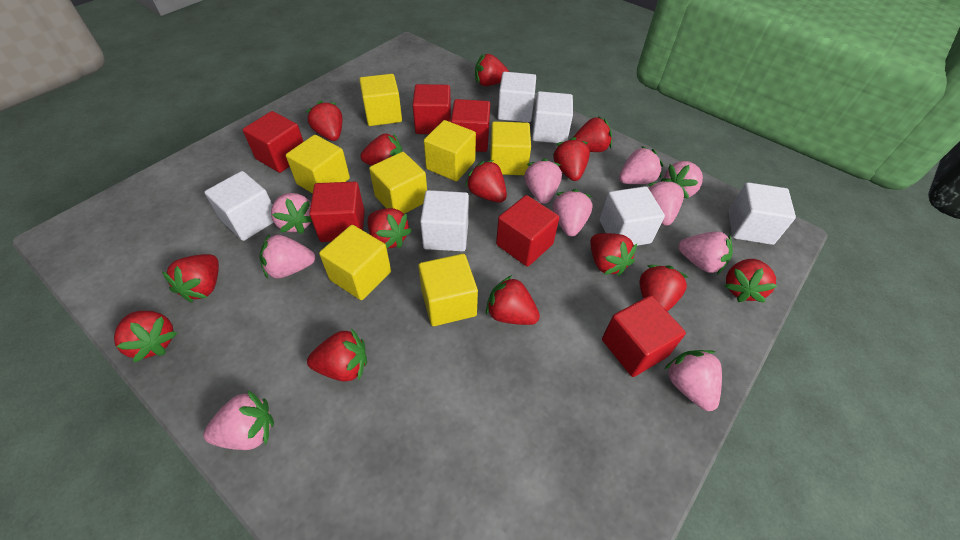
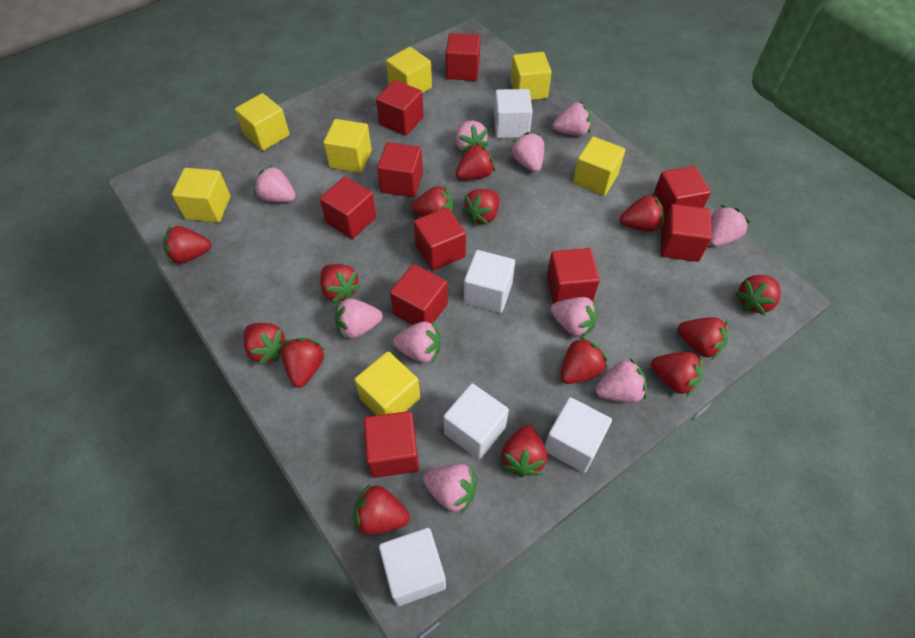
red cube: 6 -> 10
white cube: 6 -> 5

